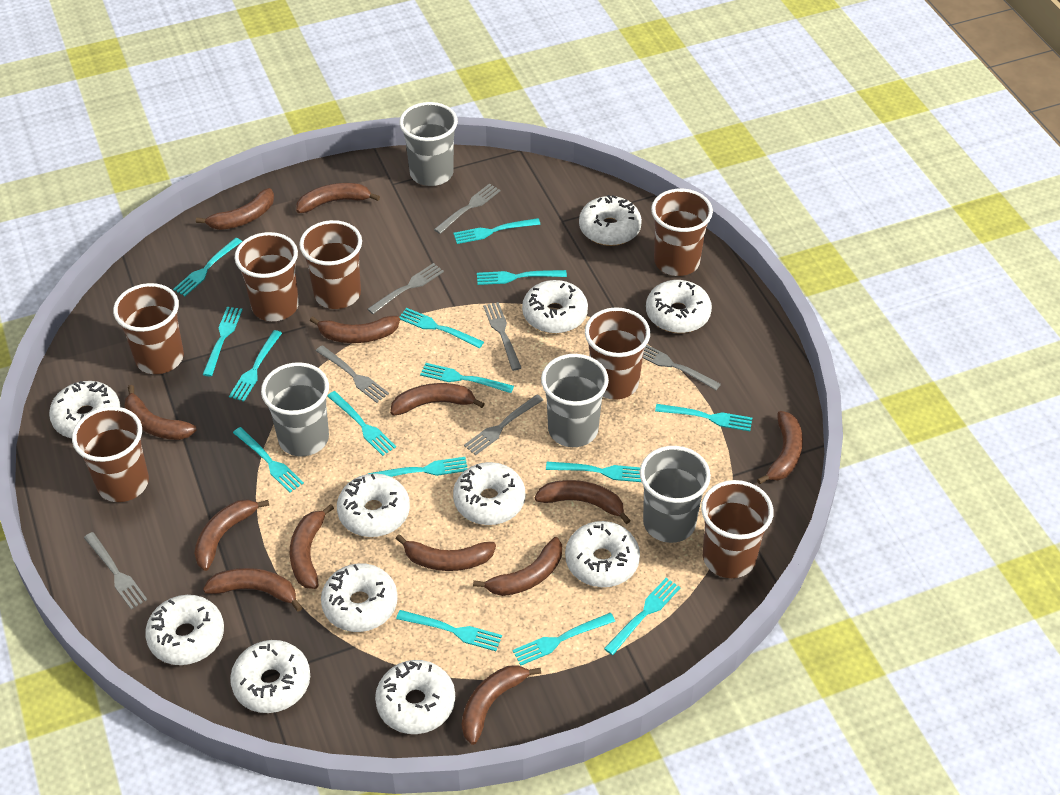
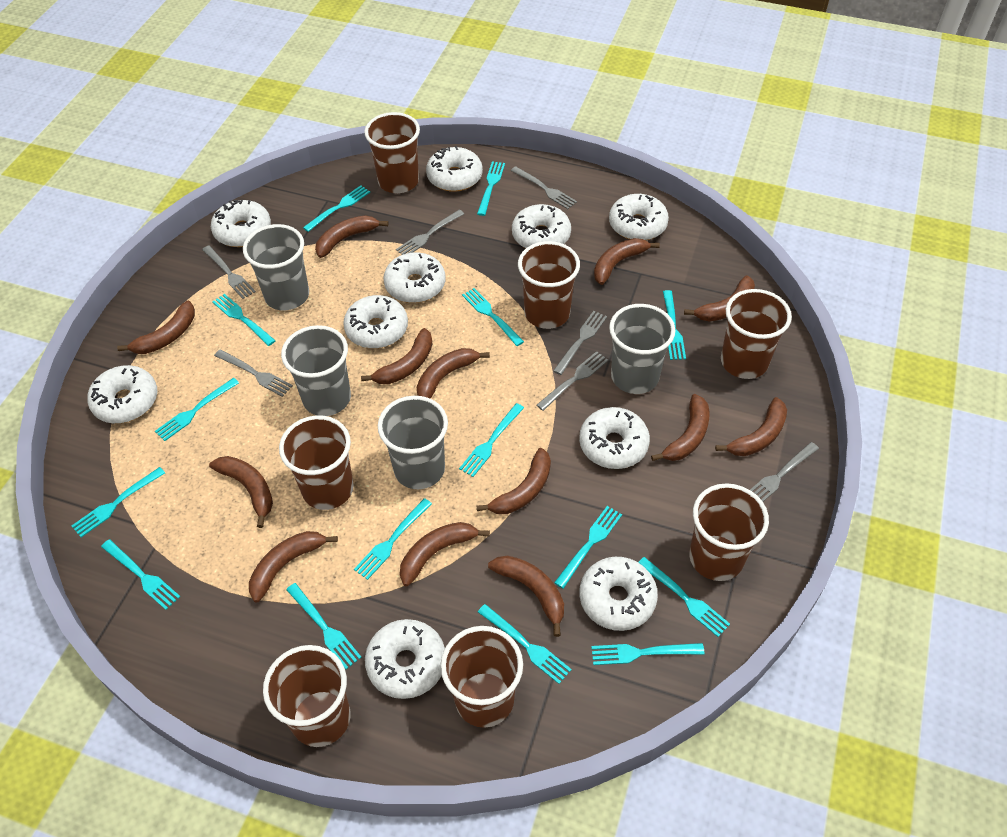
white donut: 11 -> 10

